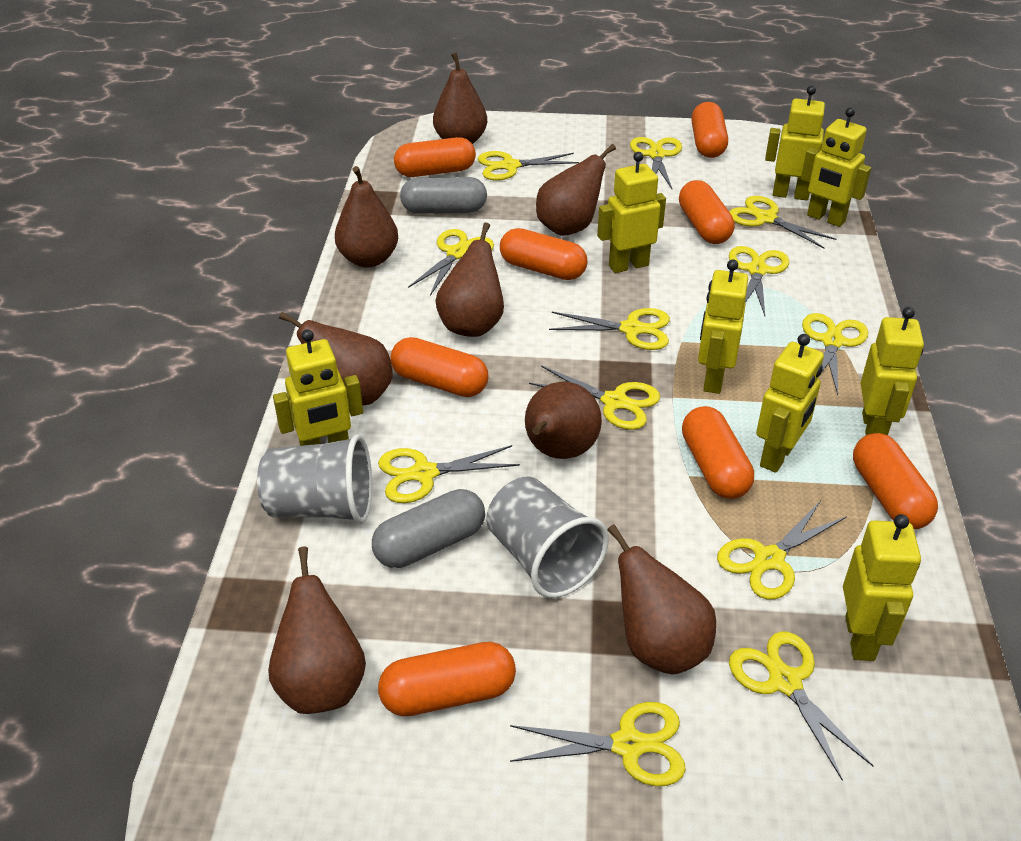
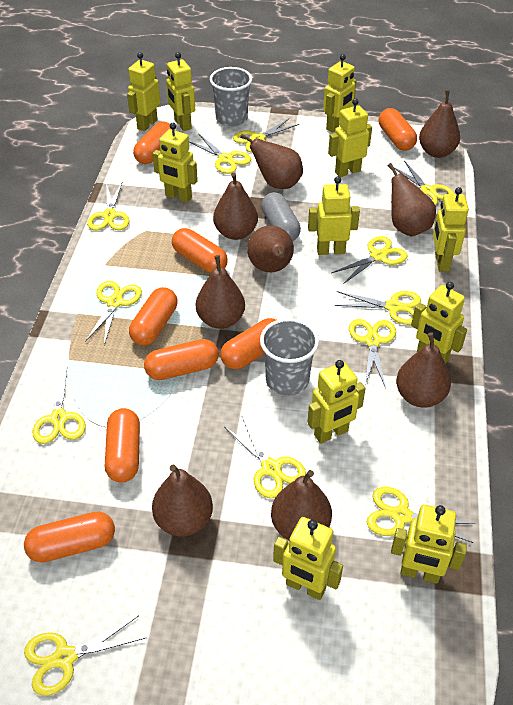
brown pear: 8 -> 9
grey capsule: 2 -> 1
yellow robot: 8 -> 11

